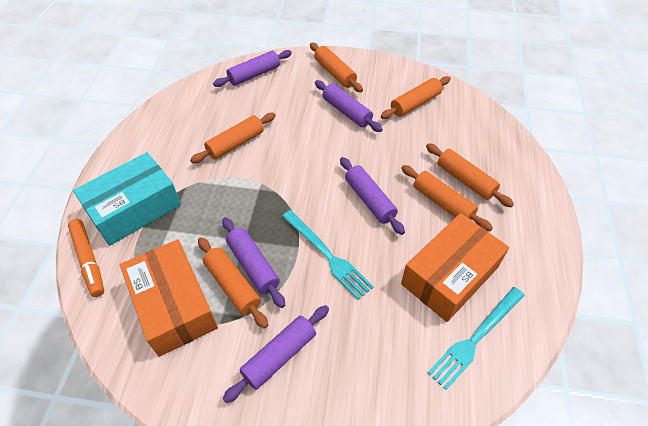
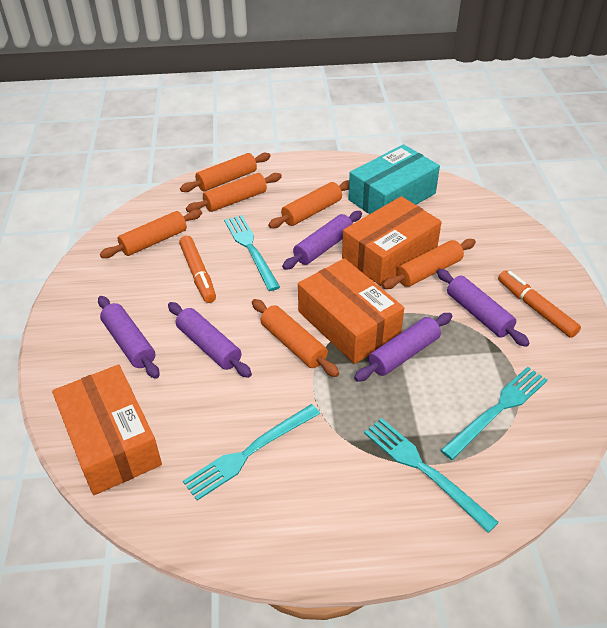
orange box: 2 -> 3
orange marker: 1 -> 2
turquoise fork: 2 -> 4

